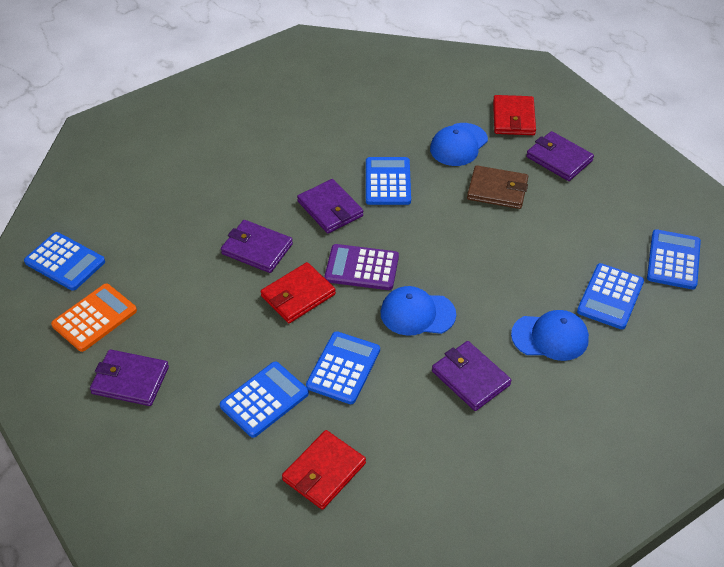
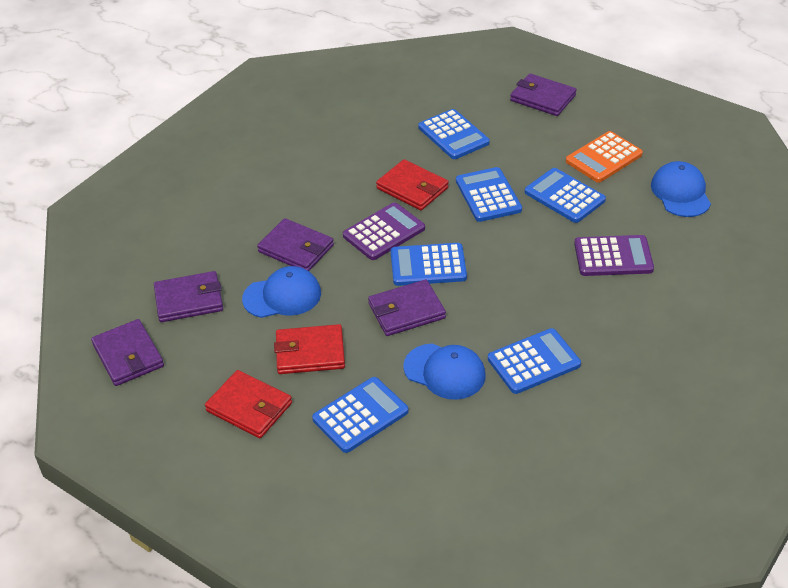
brown wallet: 1 -> 0
purple calculator: 1 -> 2

